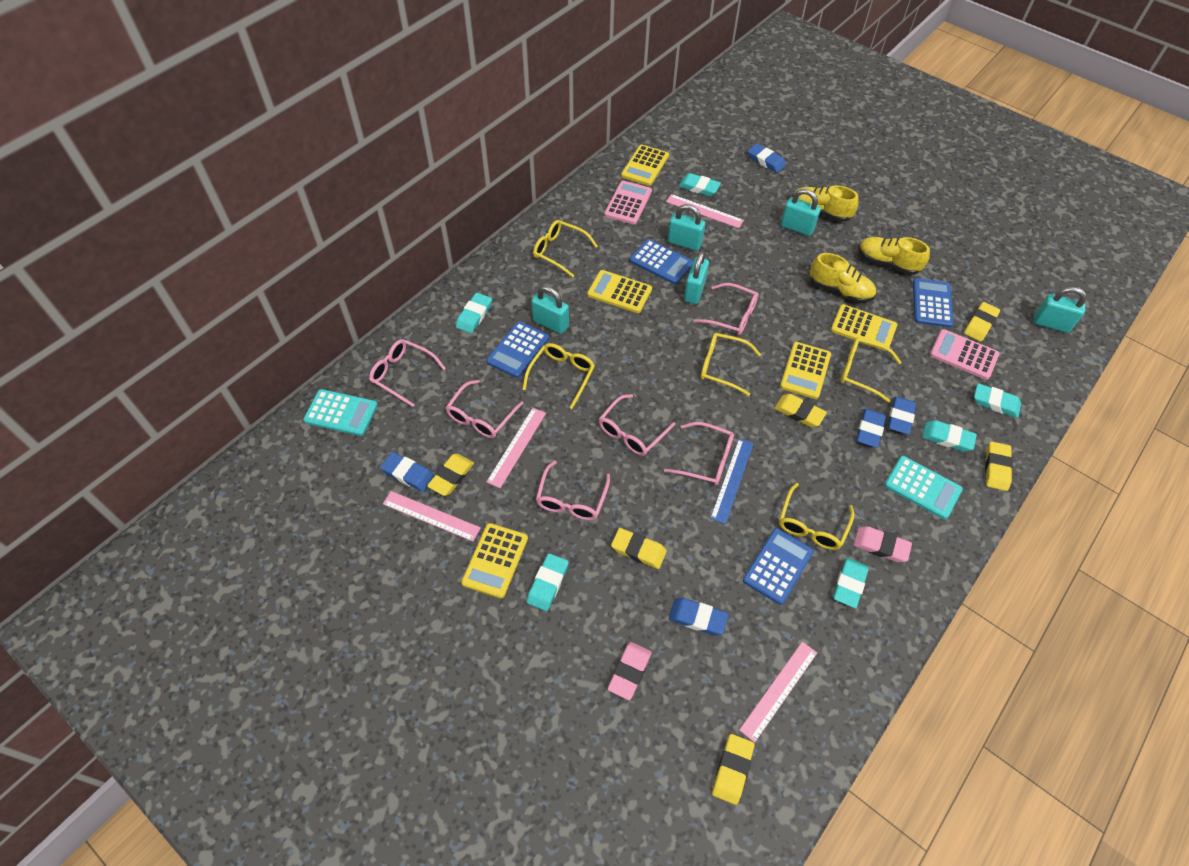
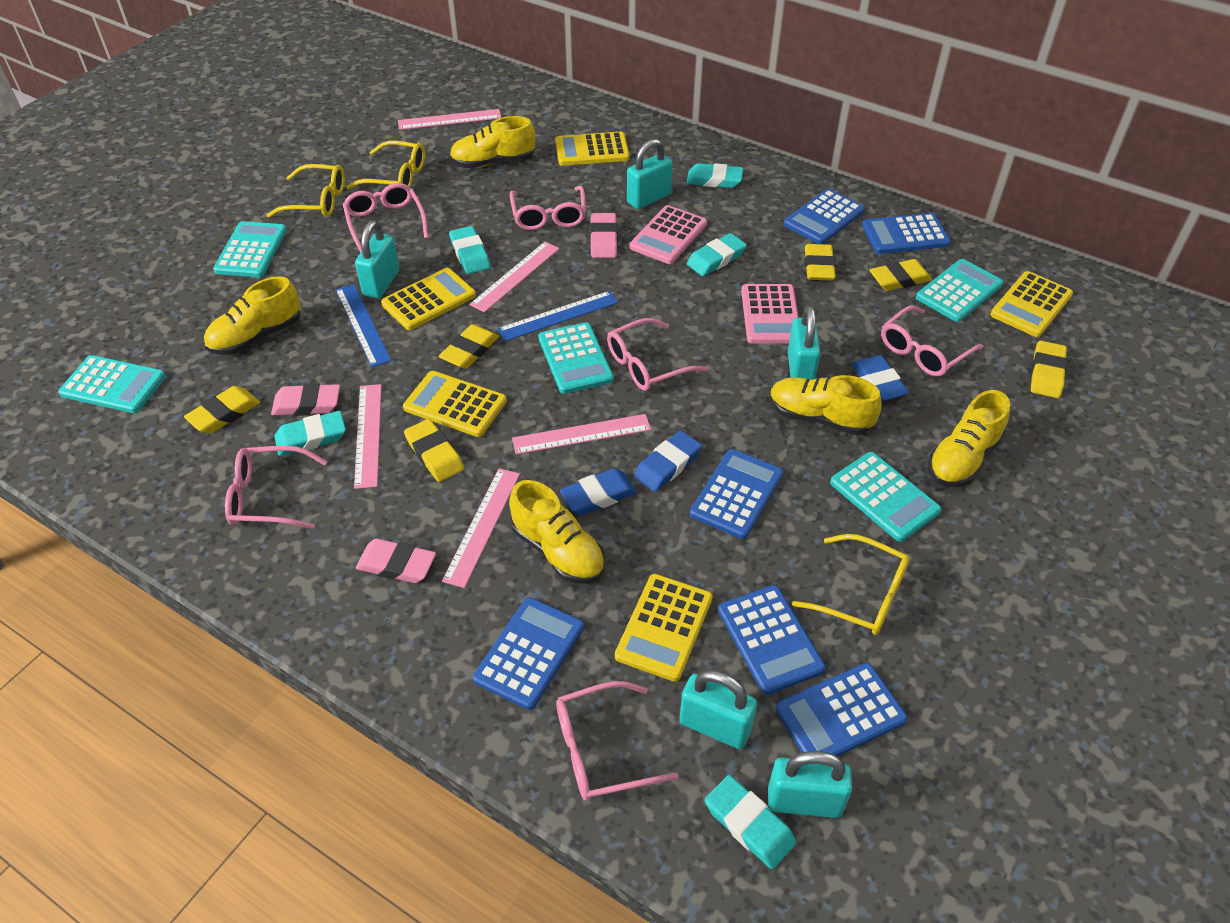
blue calculator: 4 -> 6
blue eraser: 5 -> 3
blue ruler: 1 -> 2
pink eraser: 2 -> 3
pink ruler: 4 -> 5
turquoise calculator: 2 -> 5
turquoise eraser: 6 -> 5
yellow glasses: 5 -> 3
yellow shoe: 3 -> 5

